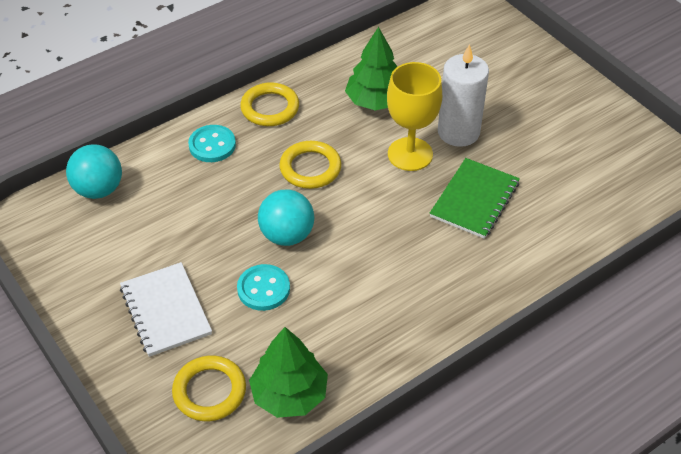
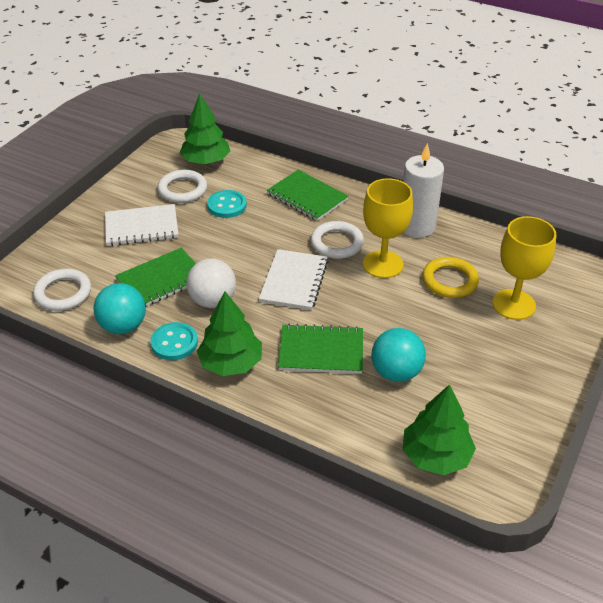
green notebook: 1 -> 3
green tree: 2 -> 3
white ball: 0 -> 1
white notebook: 1 -> 2
white ring: 0 -> 3
yellow goblet: 1 -> 2
yellow ring: 3 -> 1

